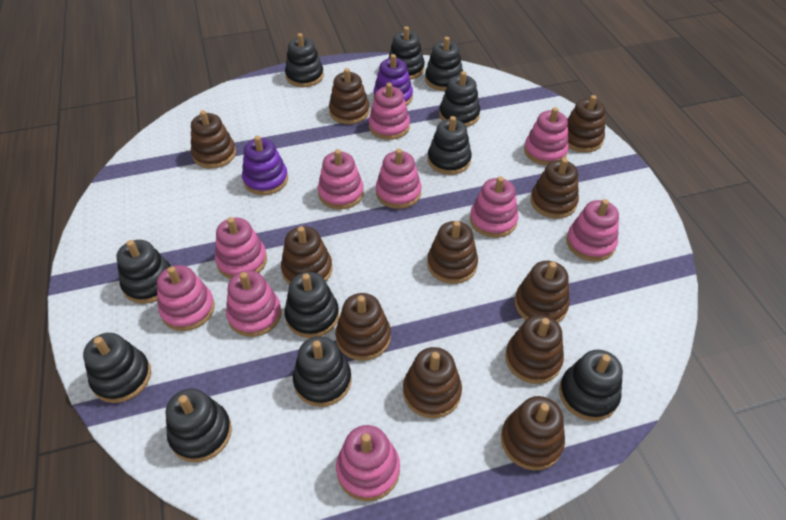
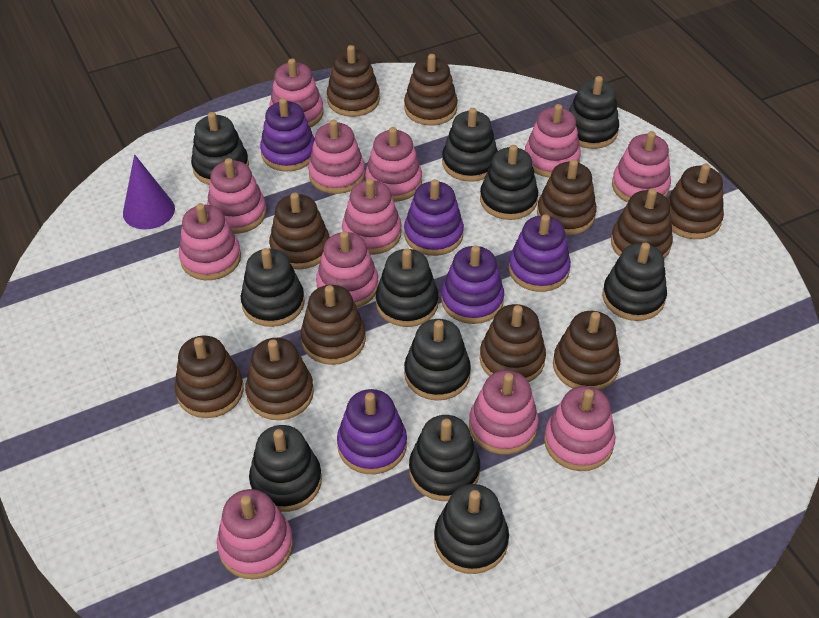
pink stacking toy: 10 -> 12
purple cone: 0 -> 1
purple stacking toy: 2 -> 5

